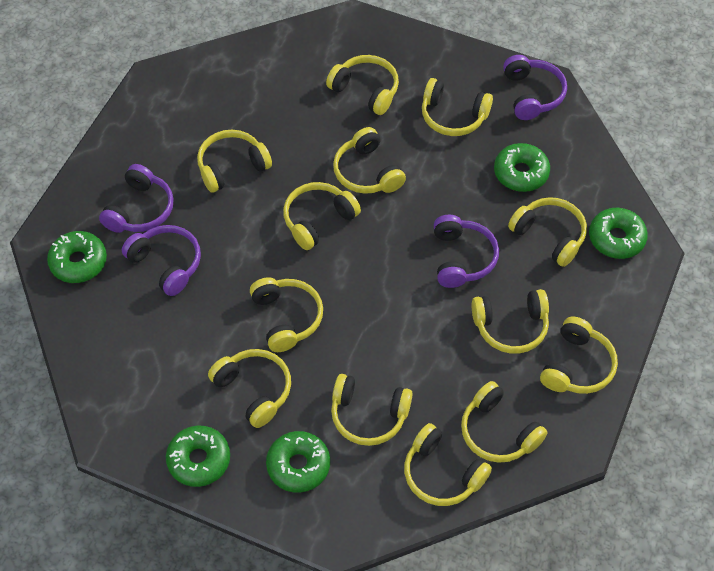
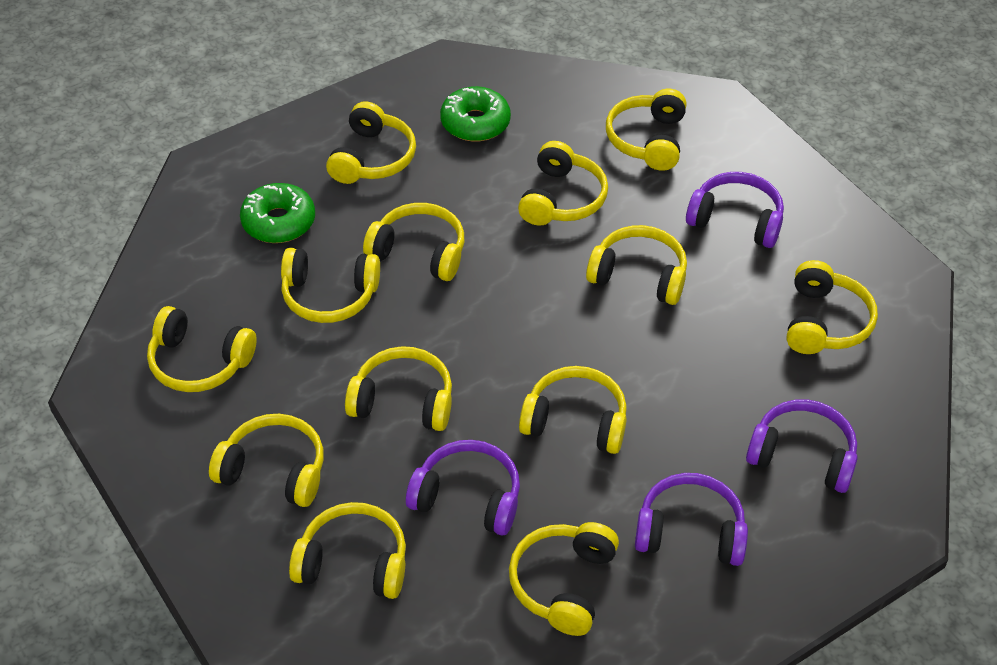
green donut: 5 -> 2

